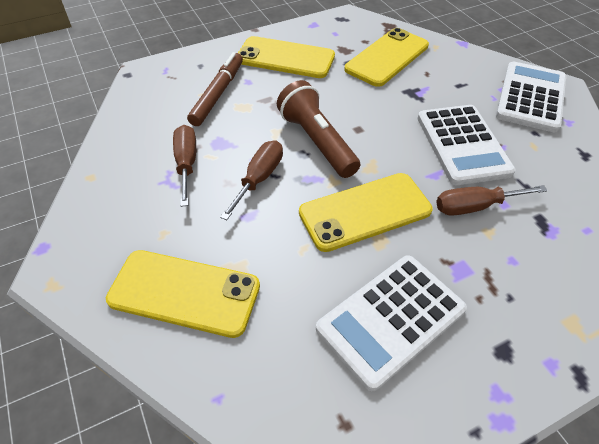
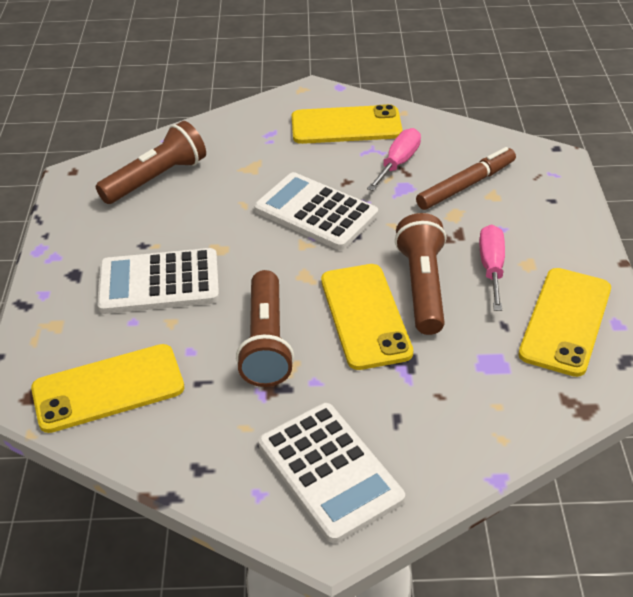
brown flashlight: 1 -> 3
brown screwdriver: 3 -> 0
pink screwdriver: 0 -> 2

